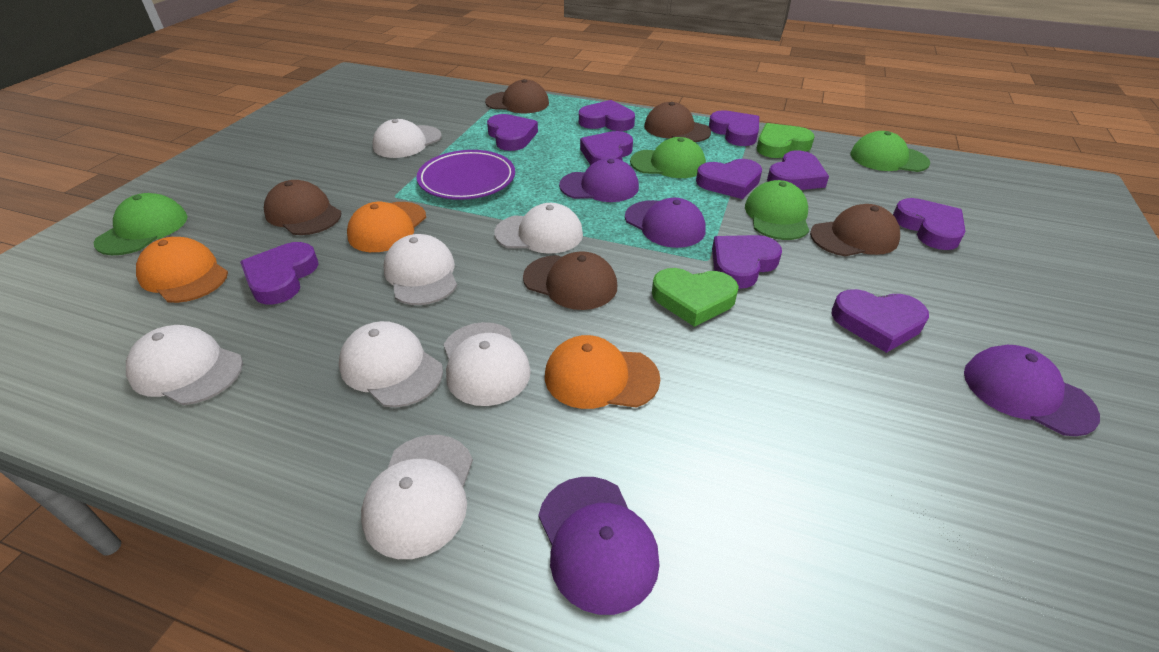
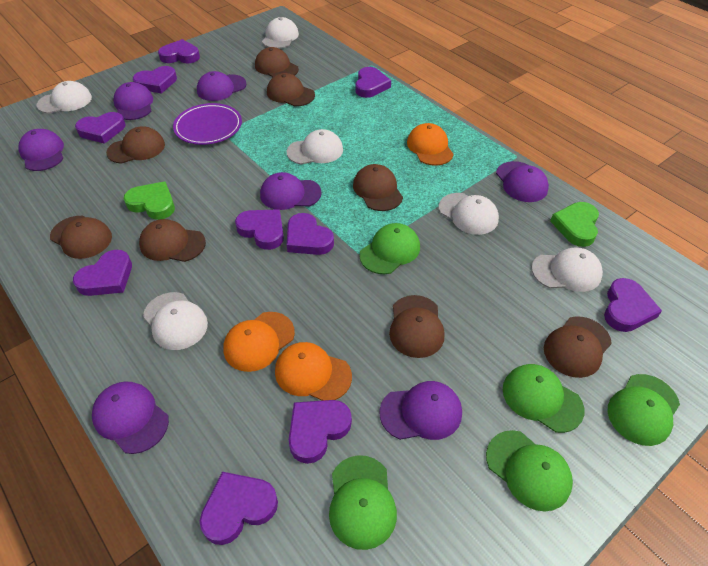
brown cap: 5 -> 8
green cap: 4 -> 5
purple cap: 4 -> 7
white cap: 7 -> 6

